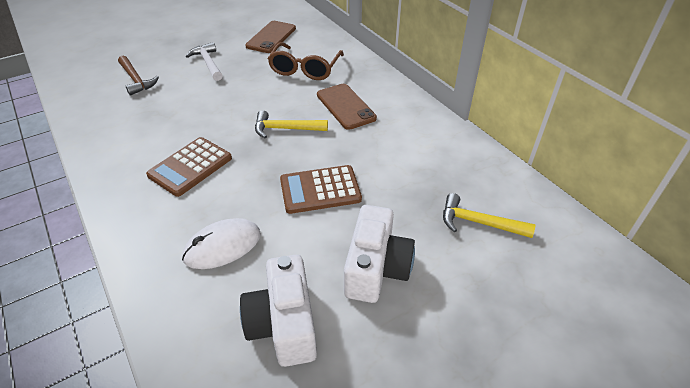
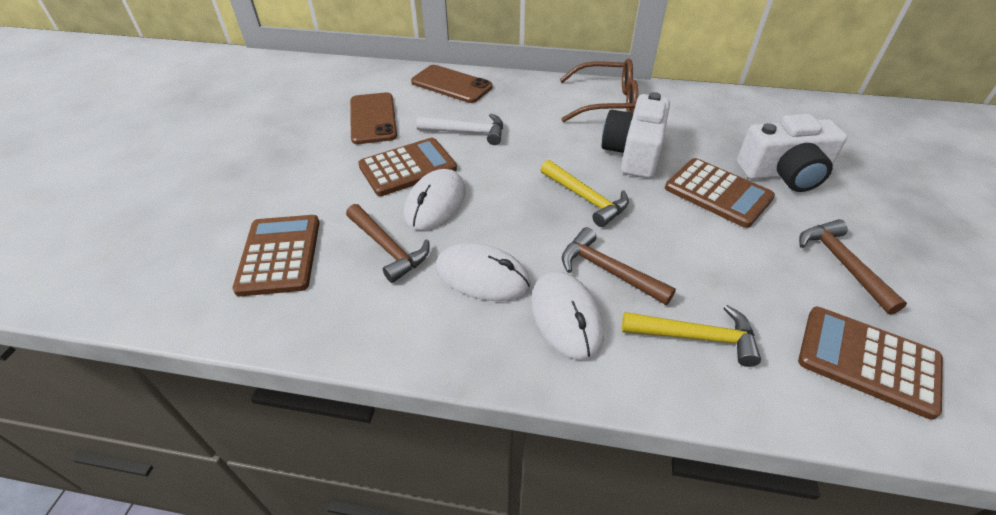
brown calculator: 2 -> 4
brown hammer: 1 -> 3
white mouse: 1 -> 3

